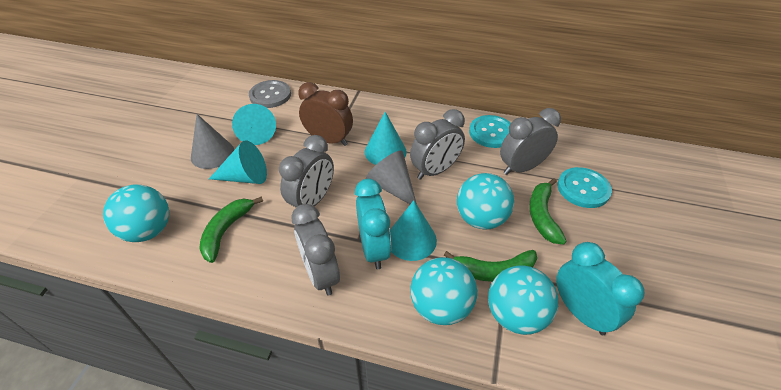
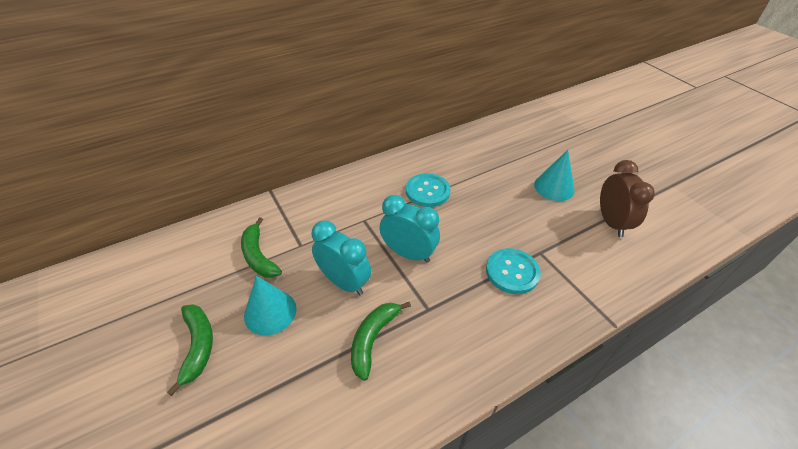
grey button: 1 -> 0
grey clock: 4 -> 0
grey cone: 2 -> 0
turquoise ball: 4 -> 0
turquoise cone: 4 -> 2

